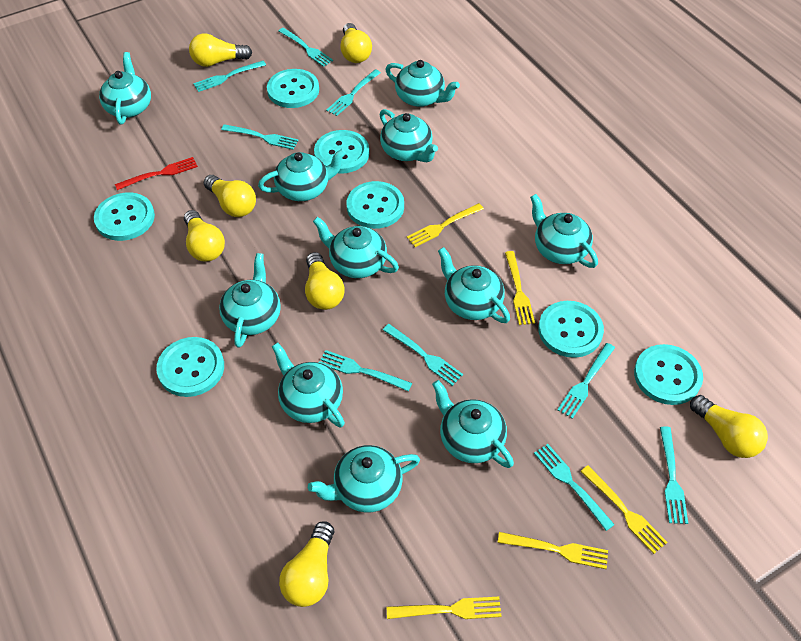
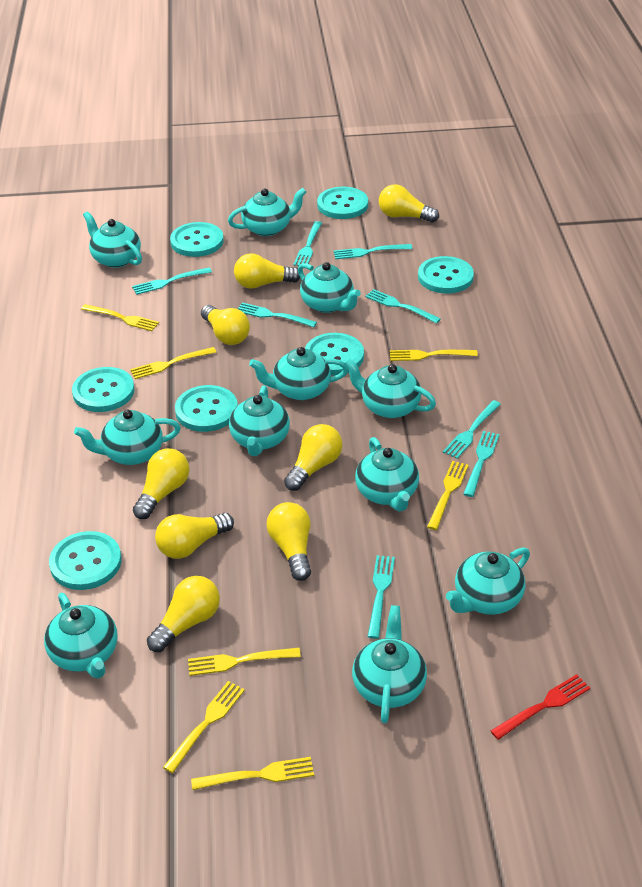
turquoise fork: 9 -> 8
yellow fork: 5 -> 7
yellow light bulb: 7 -> 8

